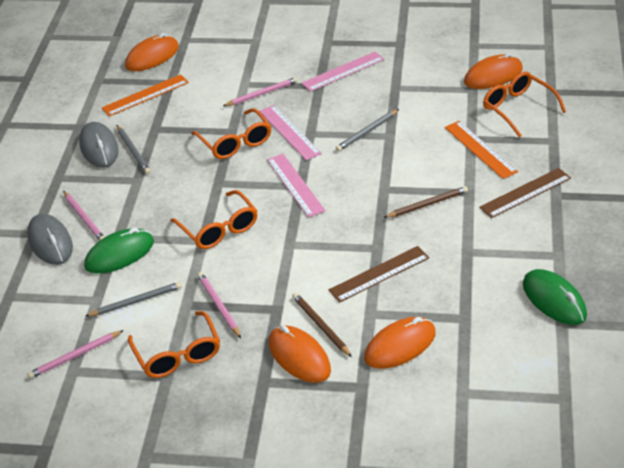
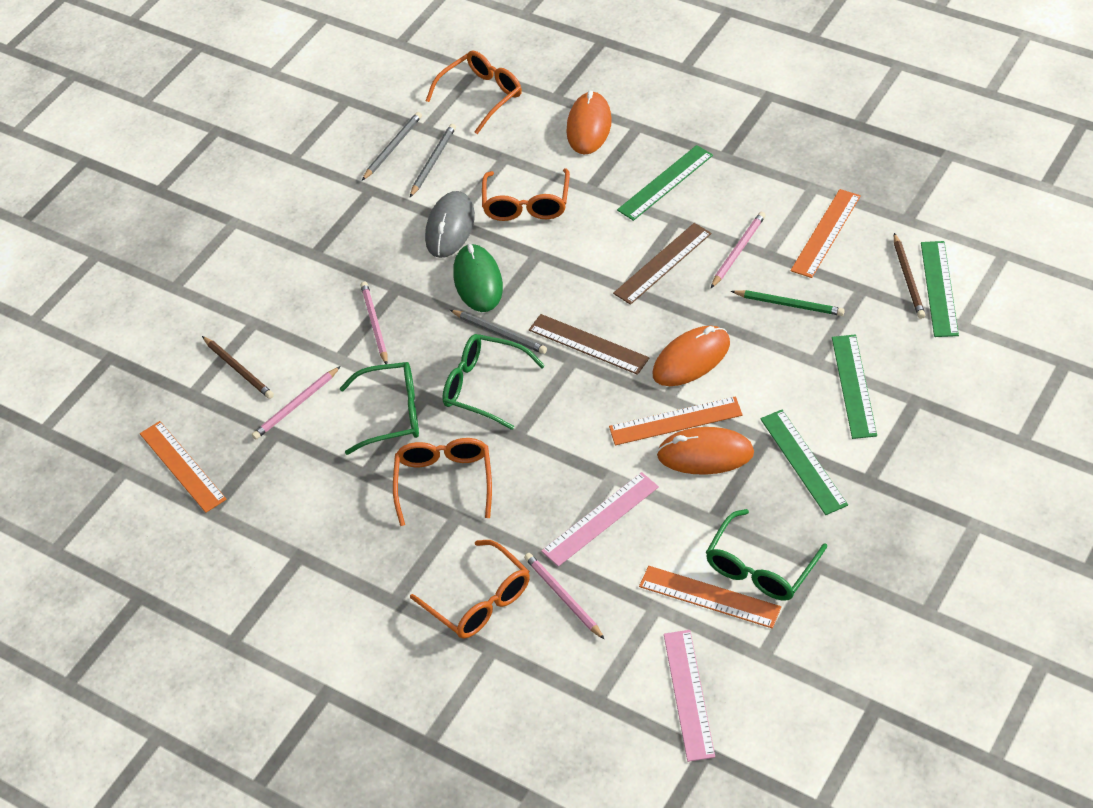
green glasses: 0 -> 3
green mouse: 2 -> 1
green pencil: 0 -> 1
green ruler: 0 -> 4
grey mouse: 2 -> 1
orange mouse: 4 -> 3
orange ruler: 2 -> 4
pink ruler: 3 -> 2

